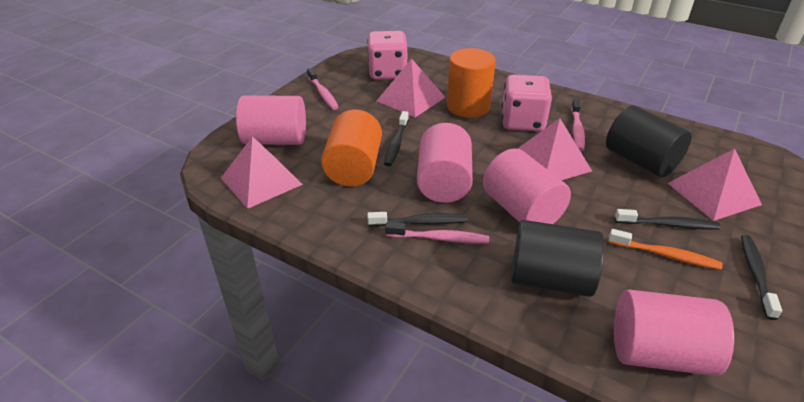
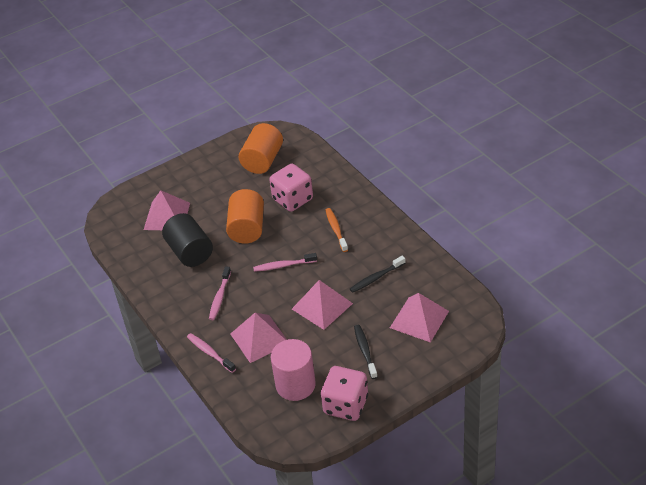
black cylinder: 2 -> 1
black toothbrush: 4 -> 2
pink cylinder: 4 -> 1

